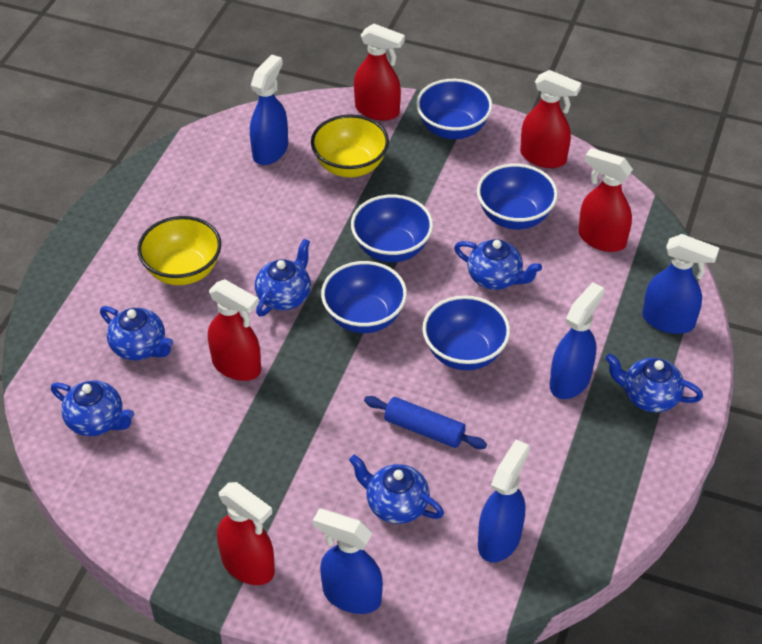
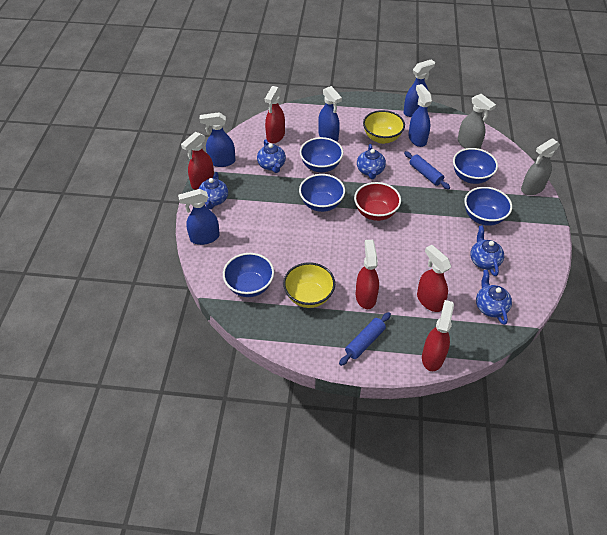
blue rolling pin: 1 -> 2
blue teapot: 6 -> 5
grey spray bottle: 0 -> 2
red bowl: 0 -> 1

